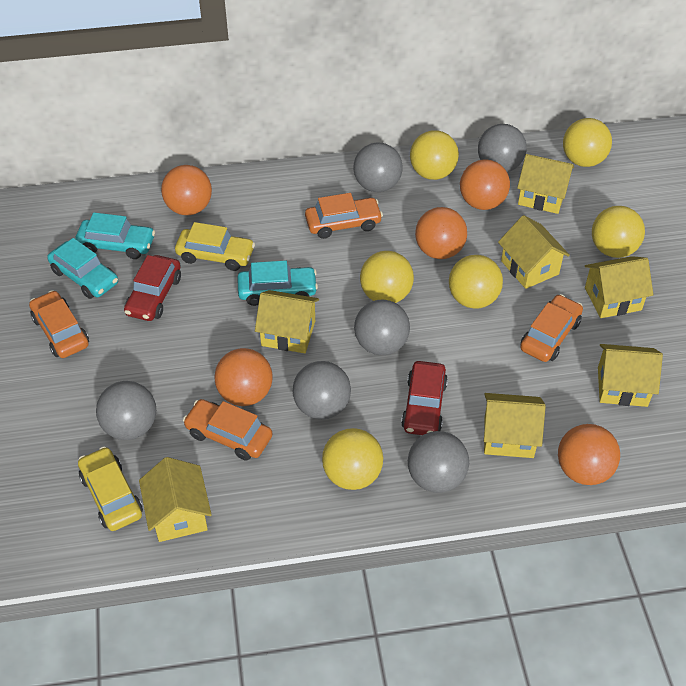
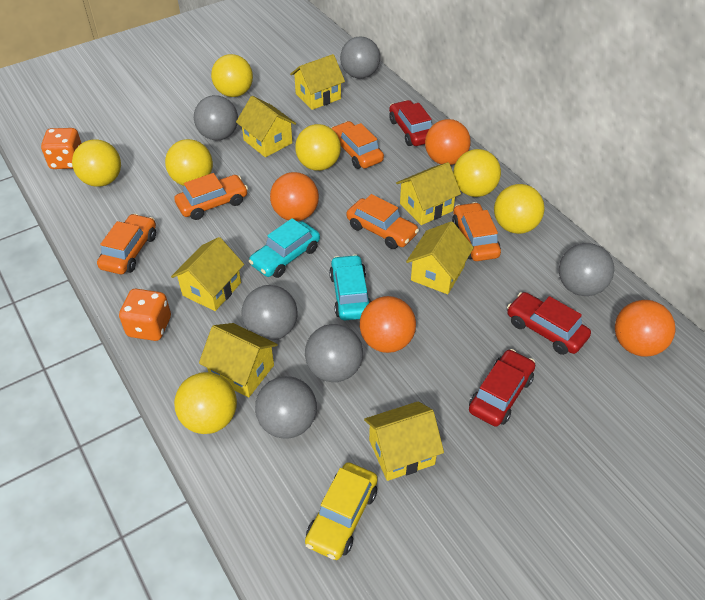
orange ball: 5 -> 4
orange car: 4 -> 5
orange dice: 0 -> 2
red car: 2 -> 3
turquoise car: 3 -> 2
yellow ball: 6 -> 7
yellow car: 2 -> 1

